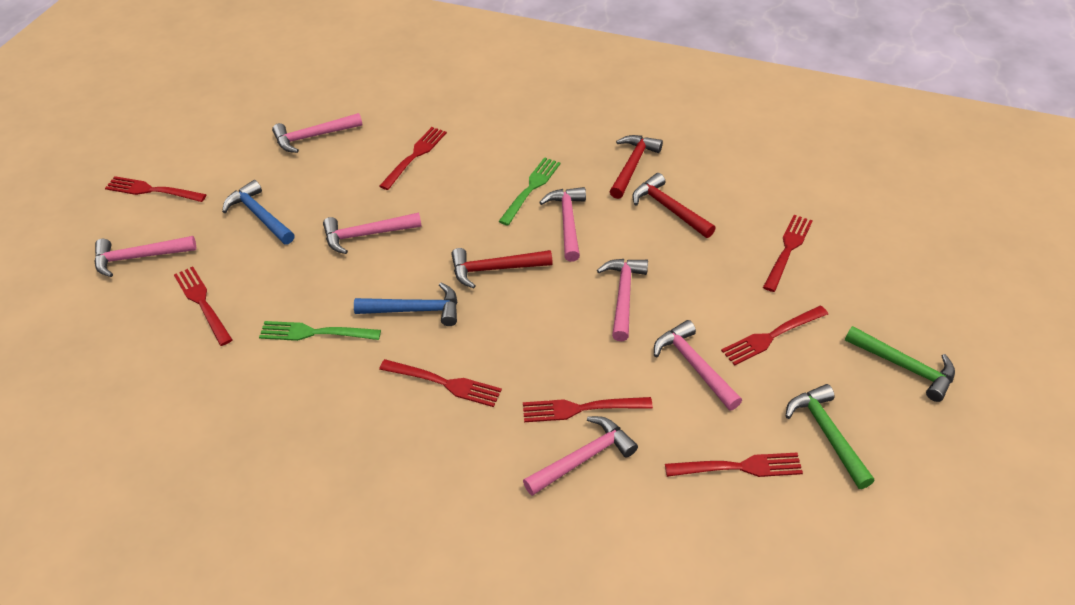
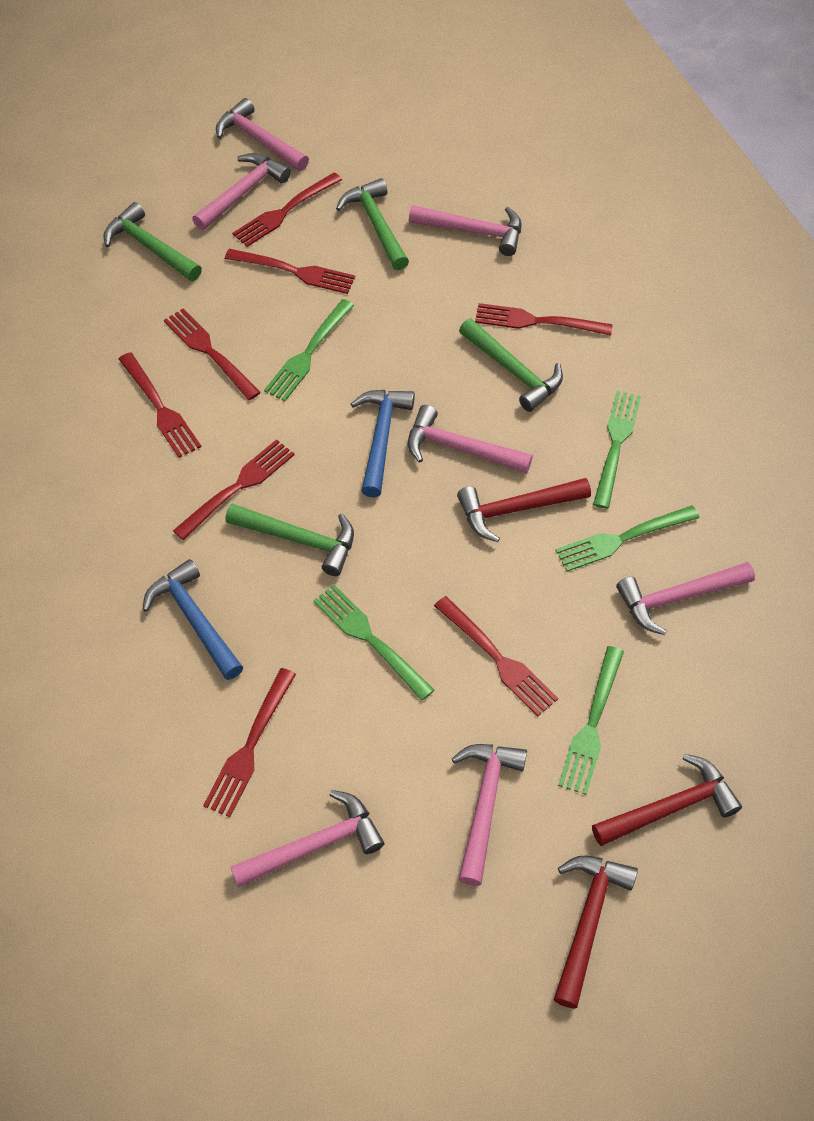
green fork: 2 -> 5
green hammer: 2 -> 4

